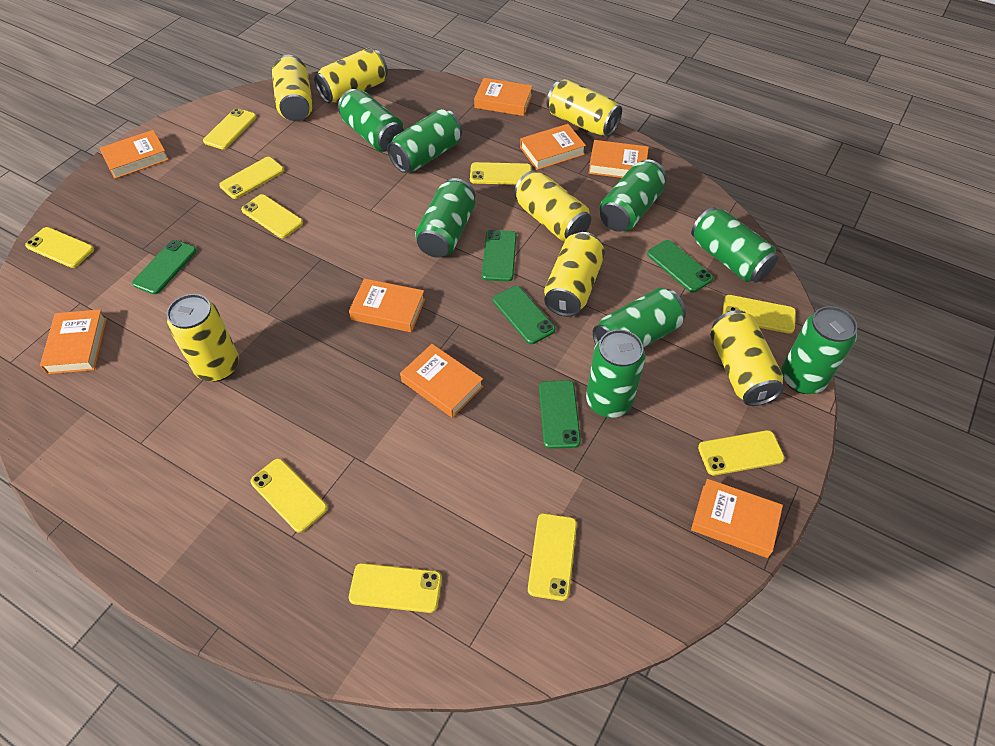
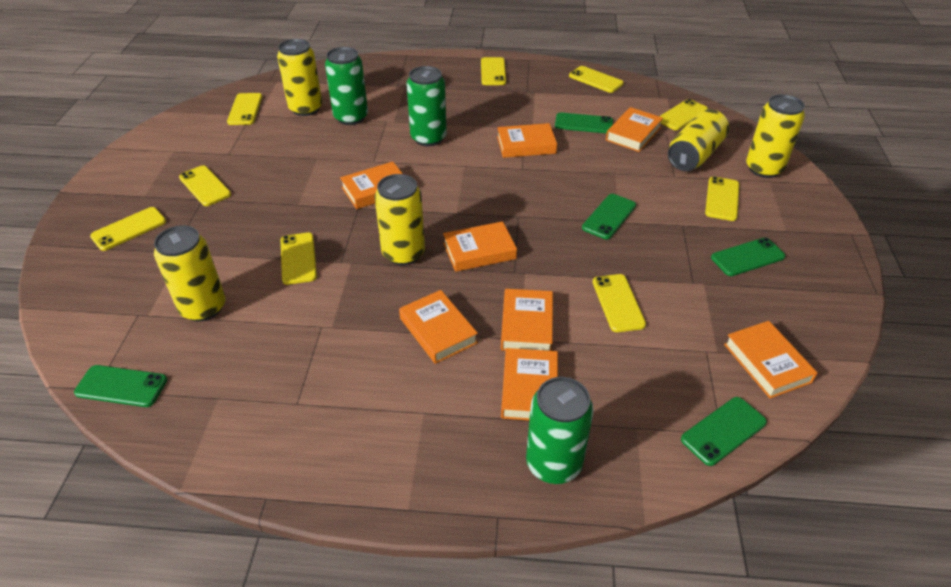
green can: 8 -> 3
yellow can: 7 -> 5
yellow phone: 10 -> 9

